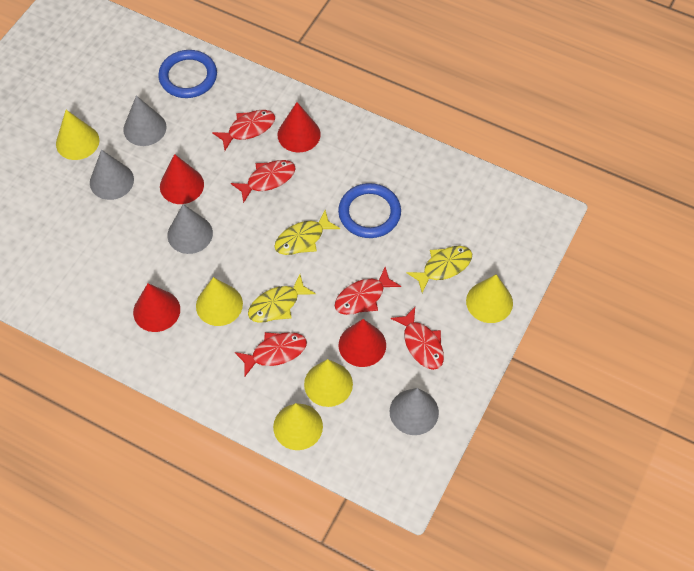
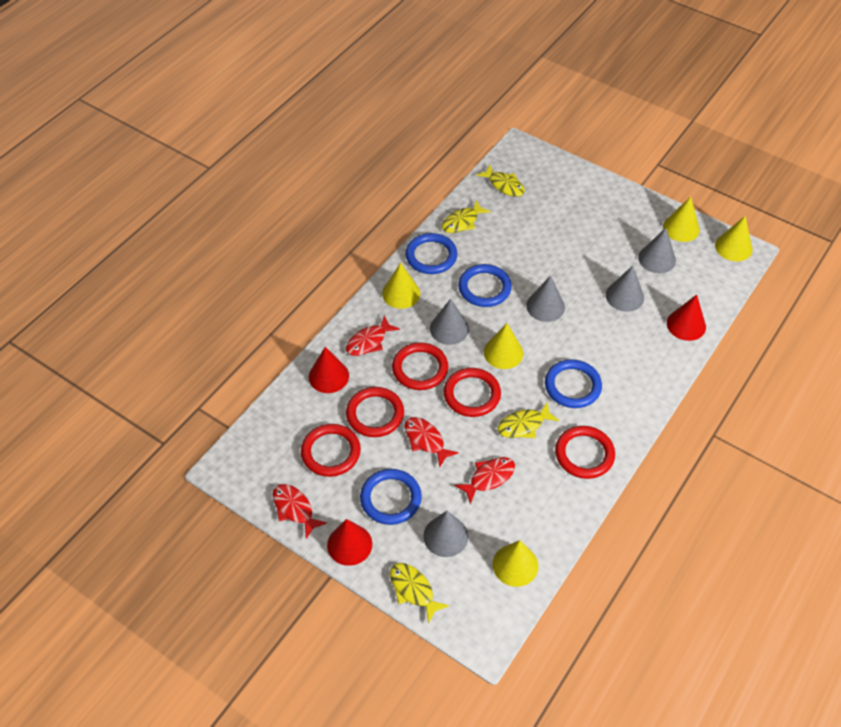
blue ring: 2 -> 4
grey cone: 4 -> 5
red cone: 4 -> 3
red fish: 5 -> 4
red ring: 0 -> 5
yellow fish: 3 -> 4

